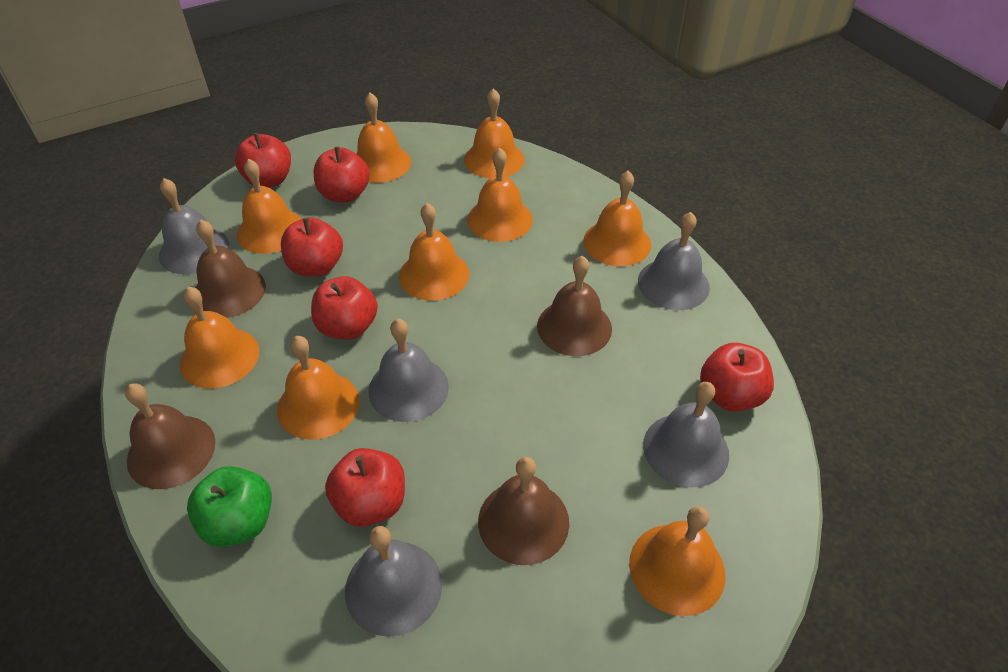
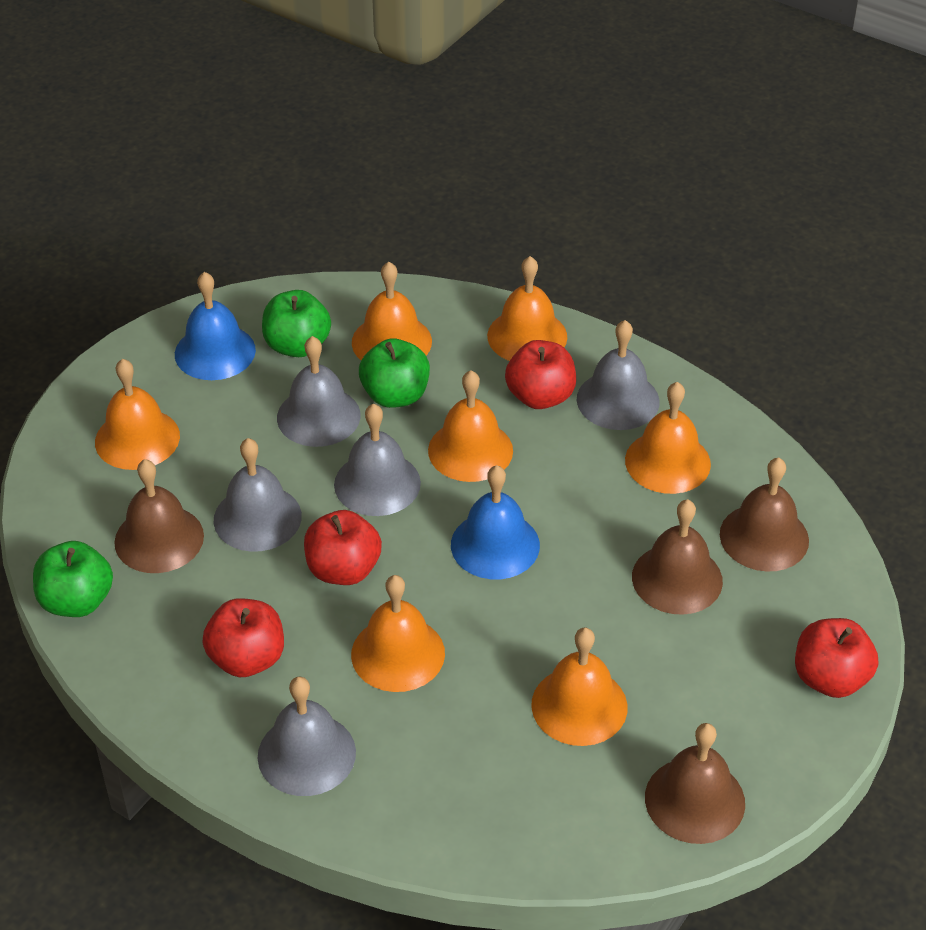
blue bell: 0 -> 2
green apple: 1 -> 3
orange bell: 9 -> 7
red apple: 6 -> 4

